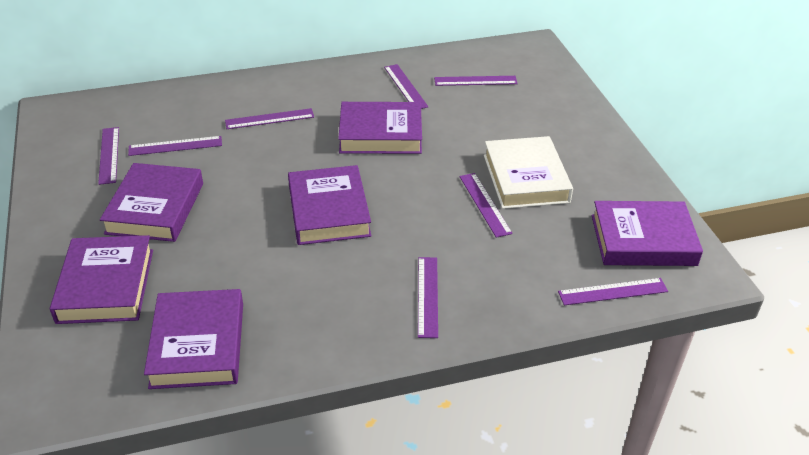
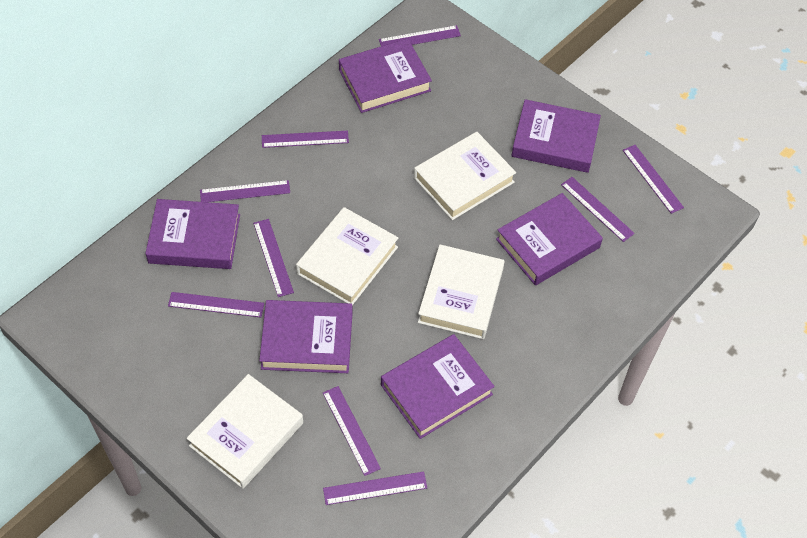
purple ruler: 8 -> 9
white book: 1 -> 4

